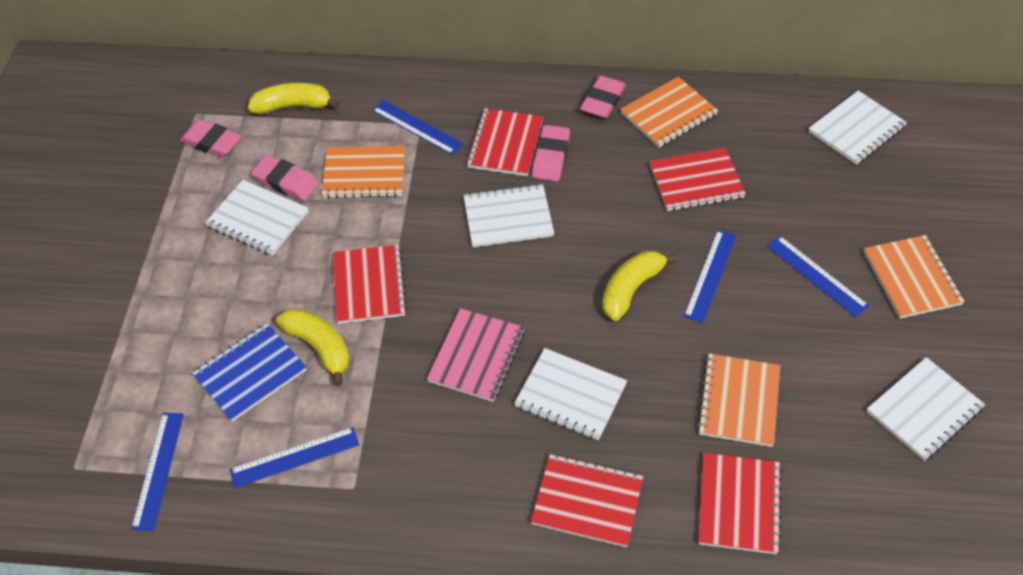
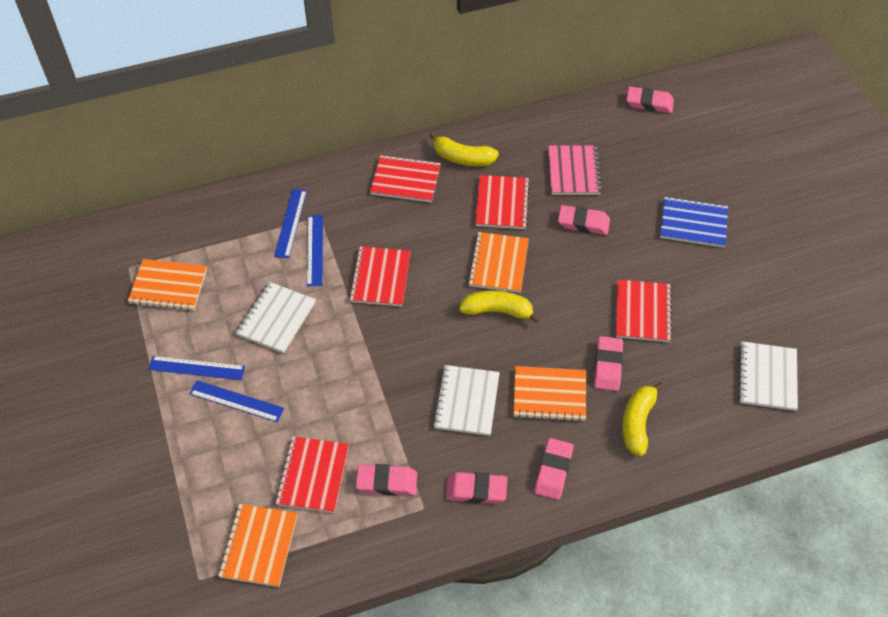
blue ruler: 5 -> 4
pink eraser: 4 -> 6
white notebook: 5 -> 3

